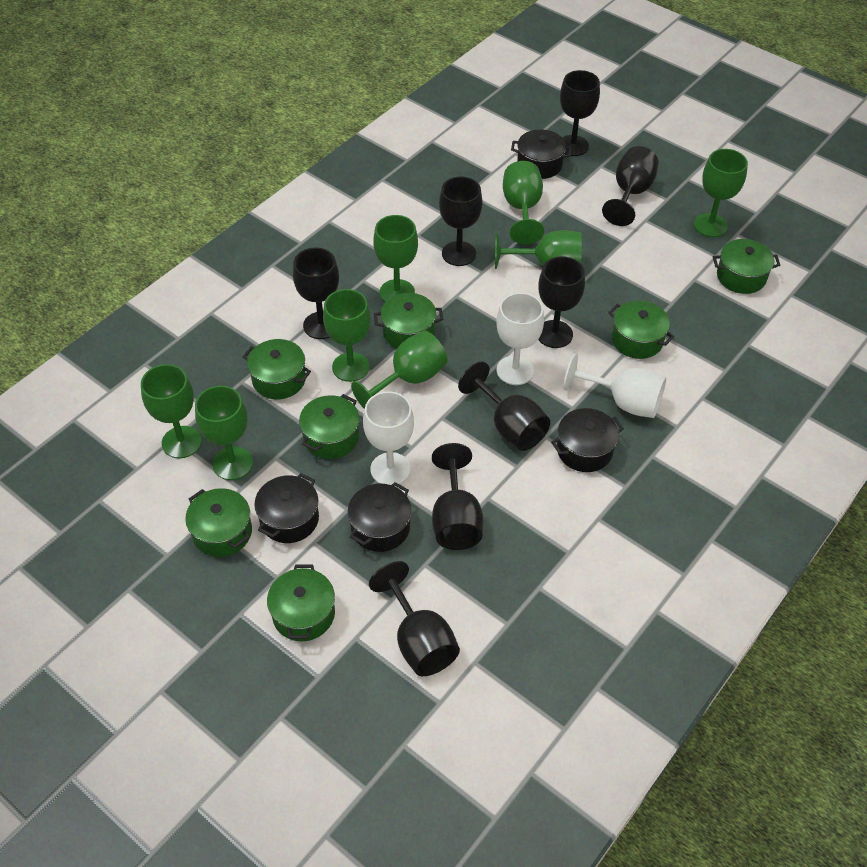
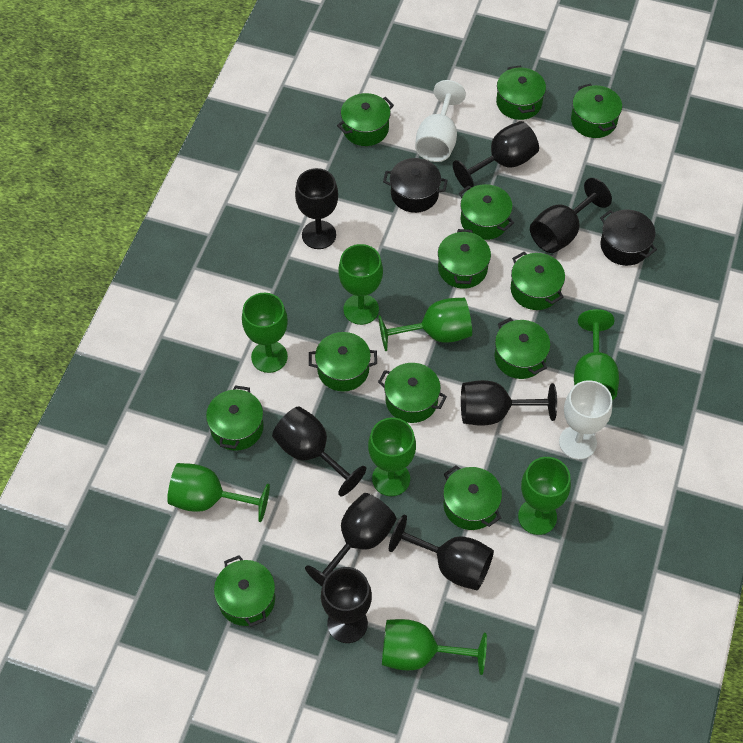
black pot: 4 -> 2
green pot: 7 -> 12
white goblet: 3 -> 2

